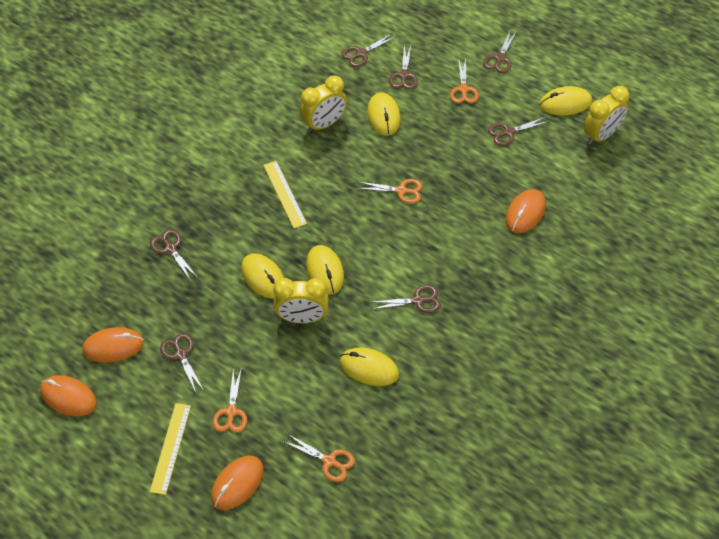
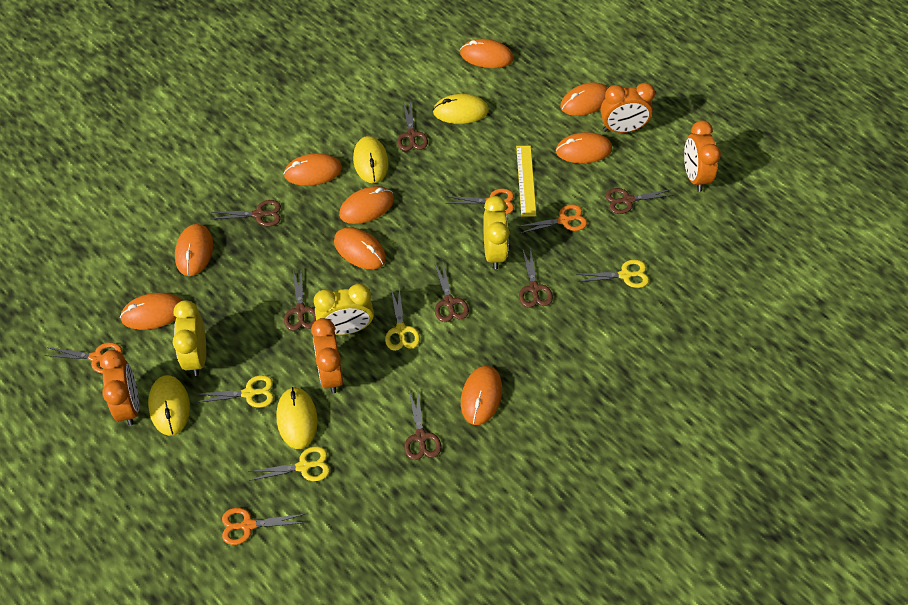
orange clock: 0 -> 4
orange mouse: 4 -> 9
yellow mouse: 5 -> 4
yellow ruler: 2 -> 1
yellow scissors: 0 -> 4

